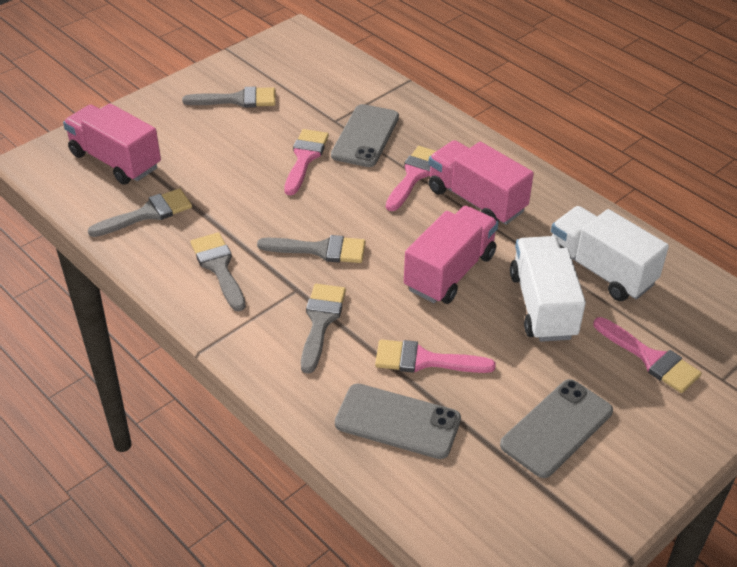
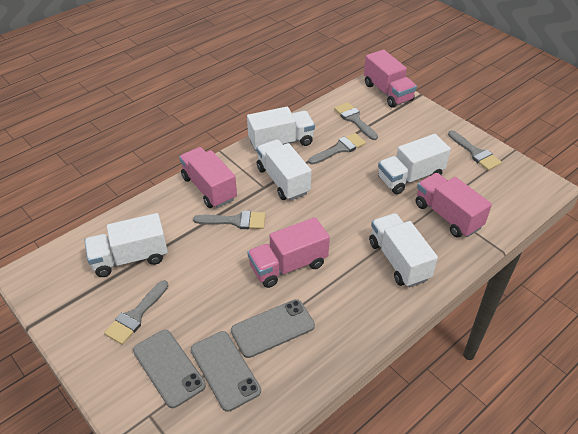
pink brush: 4 -> 0
pink truck: 3 -> 4
white truck: 2 -> 5

